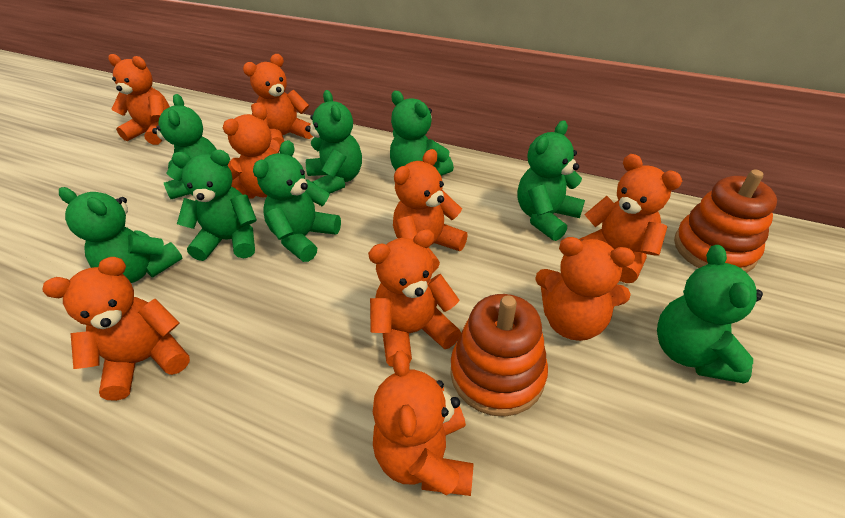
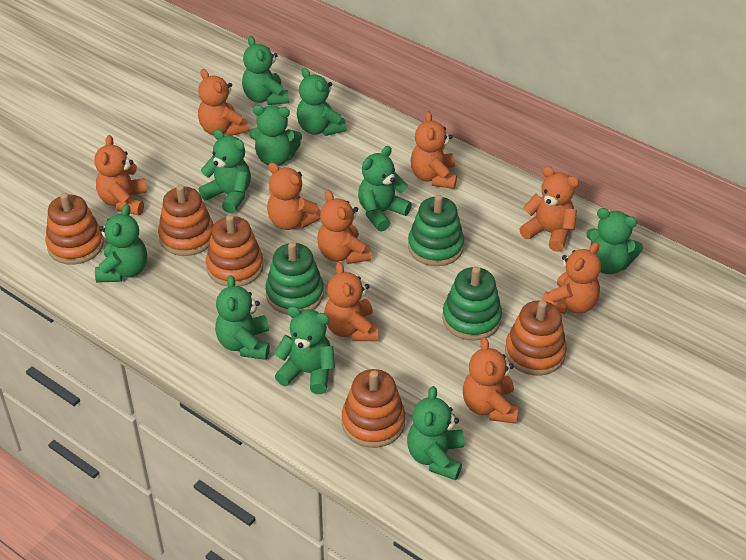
green stacking toy: 0 -> 3
green teddy bear: 8 -> 10
orange stacking toy: 2 -> 5

